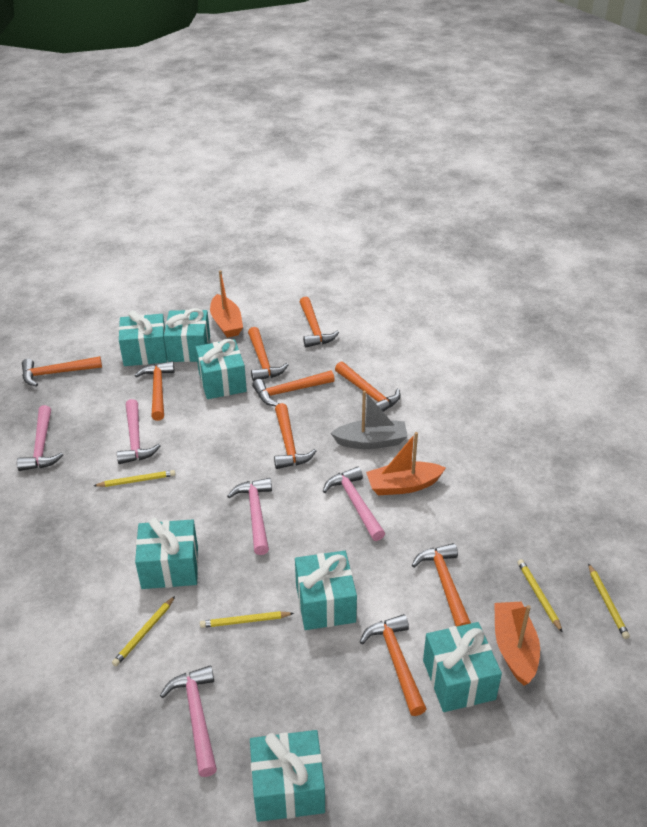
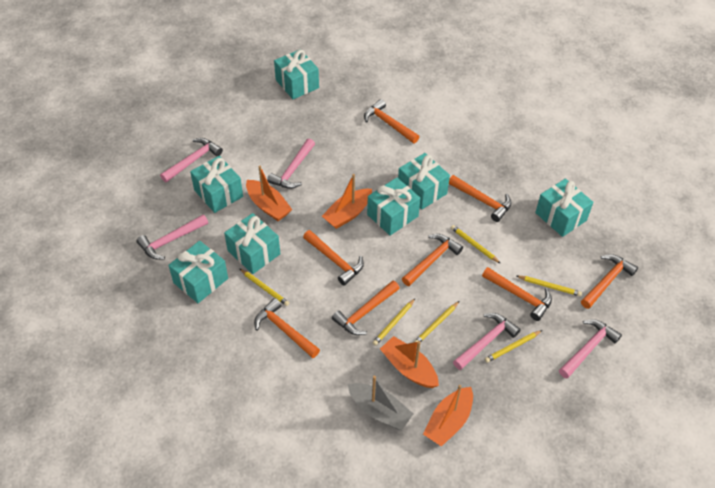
orange boat: 3 -> 4
orange hammer: 9 -> 8
yellow pencil: 5 -> 6

